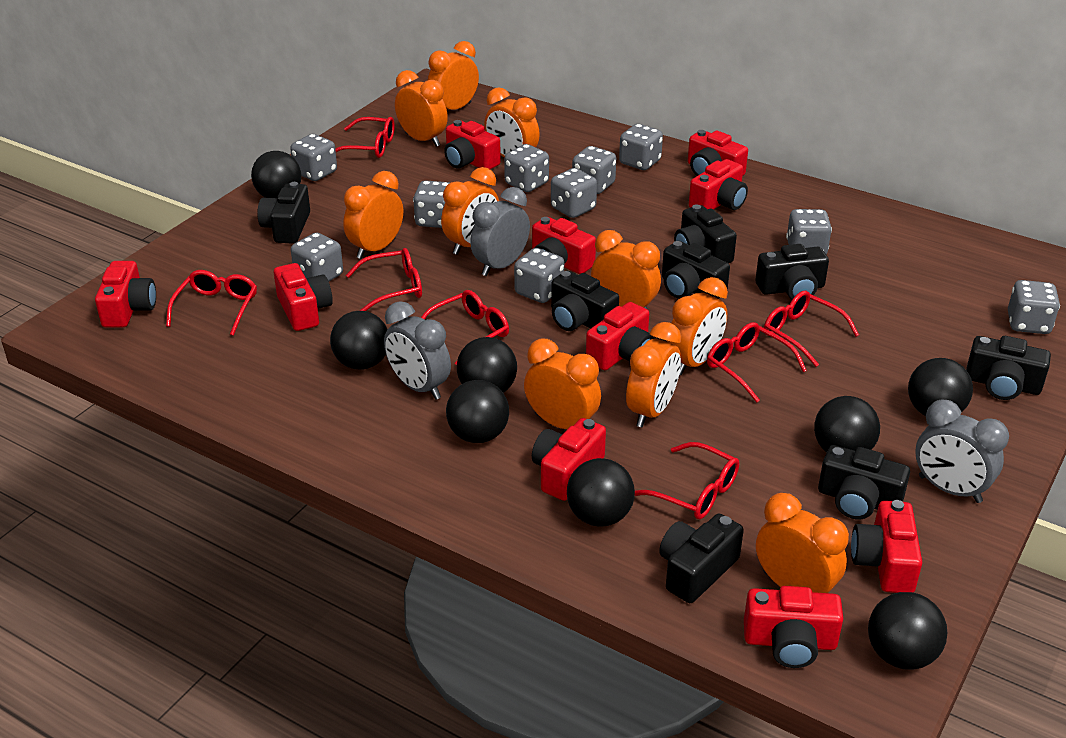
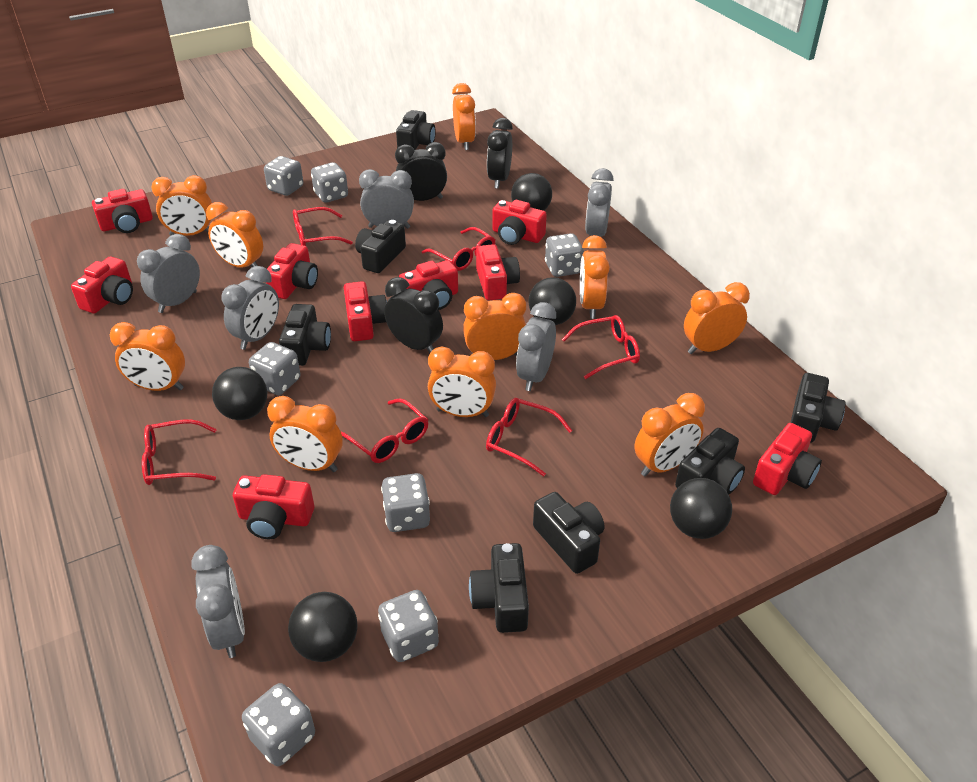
black ball: 8 -> 5
black camera: 8 -> 7
black clock: 0 -> 3
grey clock: 3 -> 6
grey dice: 10 -> 7
red camera: 10 -> 9
red glasses: 7 -> 6

